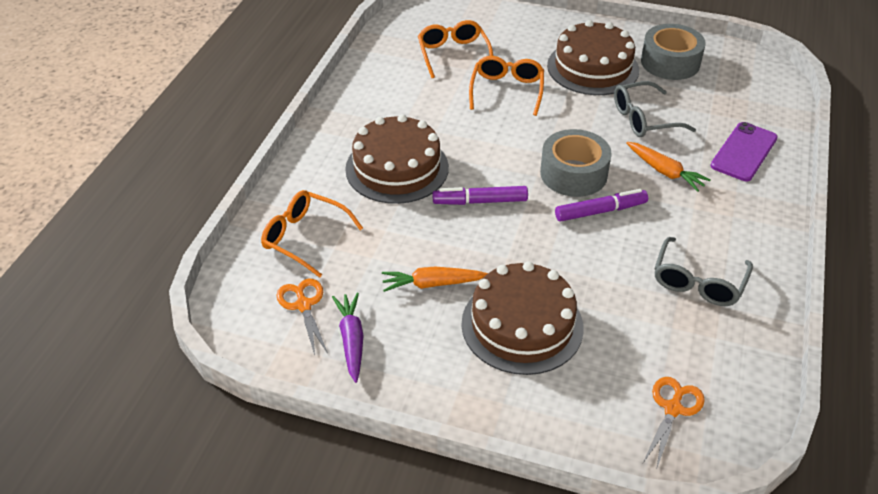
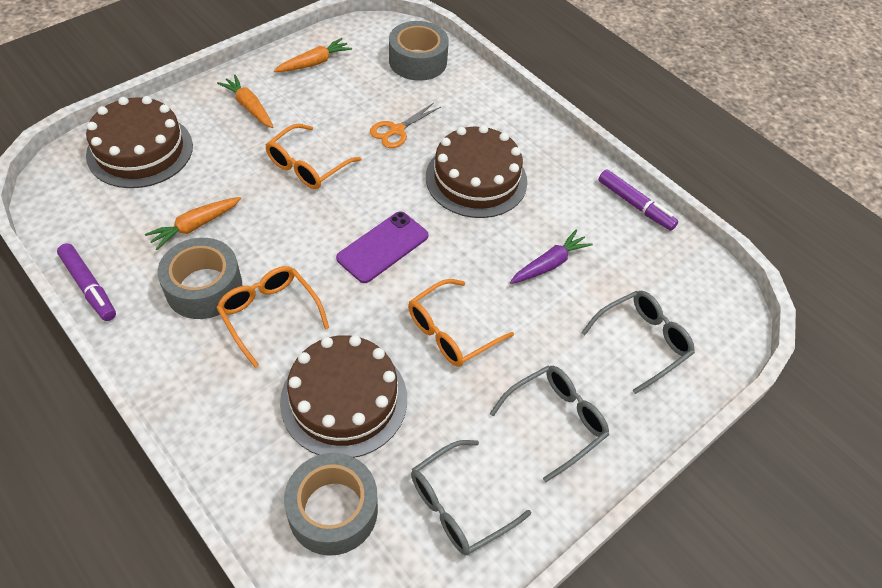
grey glasses: 2 -> 3
grey tape: 2 -> 3
orange carrot: 2 -> 3
orange scissors: 2 -> 1

